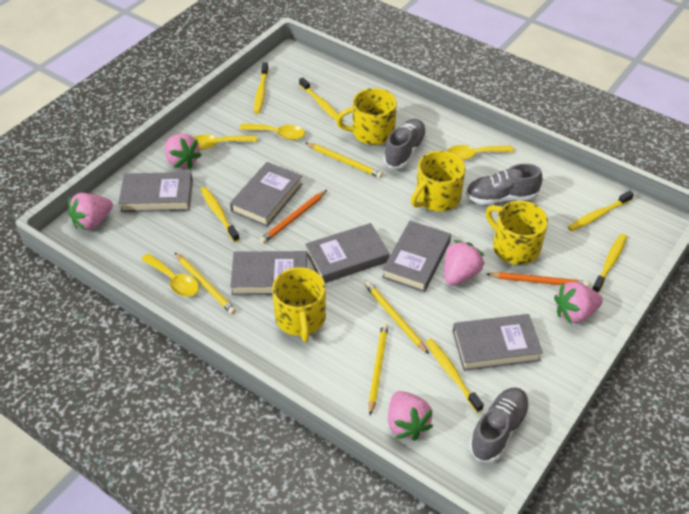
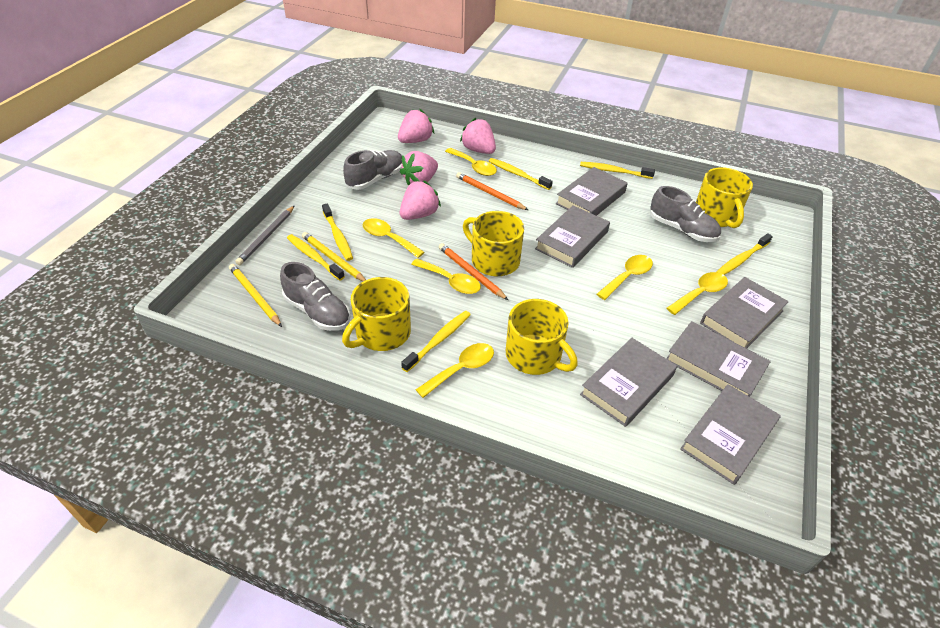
grey pencil: 0 -> 1
pink strawberry: 5 -> 4
yellow pencil: 4 -> 2
yellow spoon: 4 -> 6

